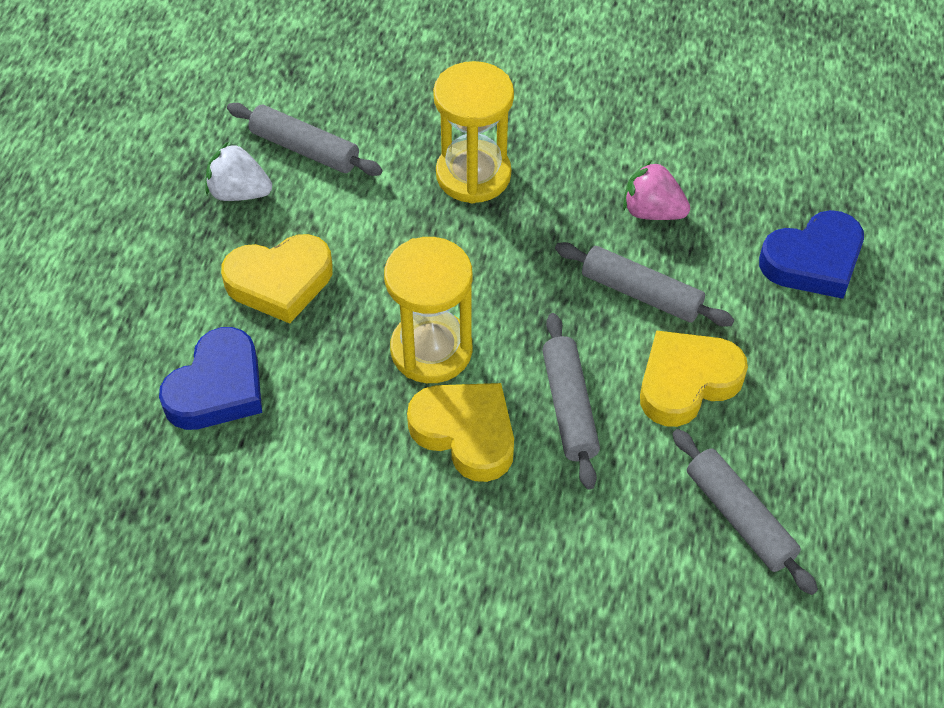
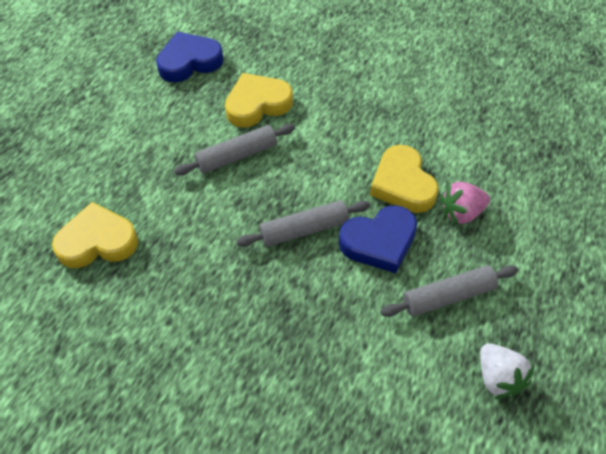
grey rolling pin: 4 -> 3
yellow hourglass: 2 -> 0

